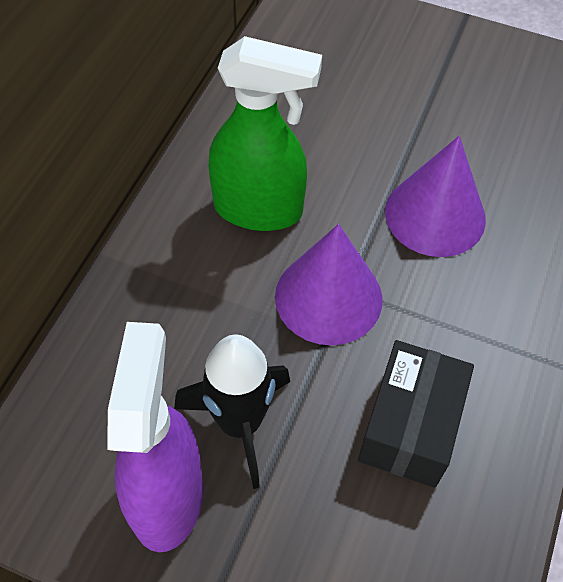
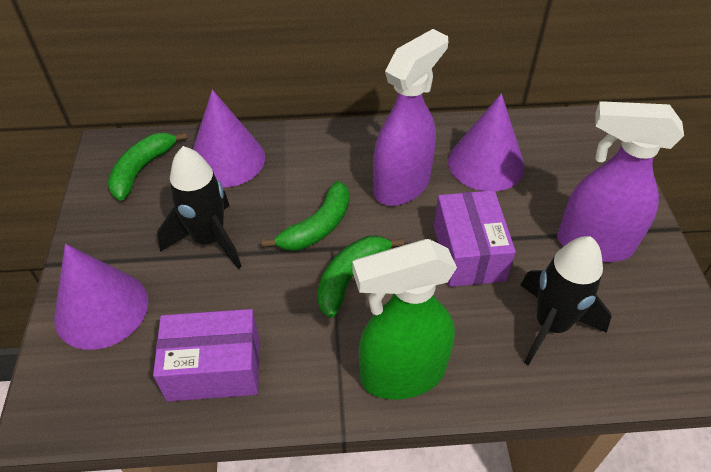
black box: 1 -> 0
black rocket: 1 -> 2
green banana: 0 -> 3
purple box: 0 -> 2
purple cone: 2 -> 3
purple spray bottle: 1 -> 2

